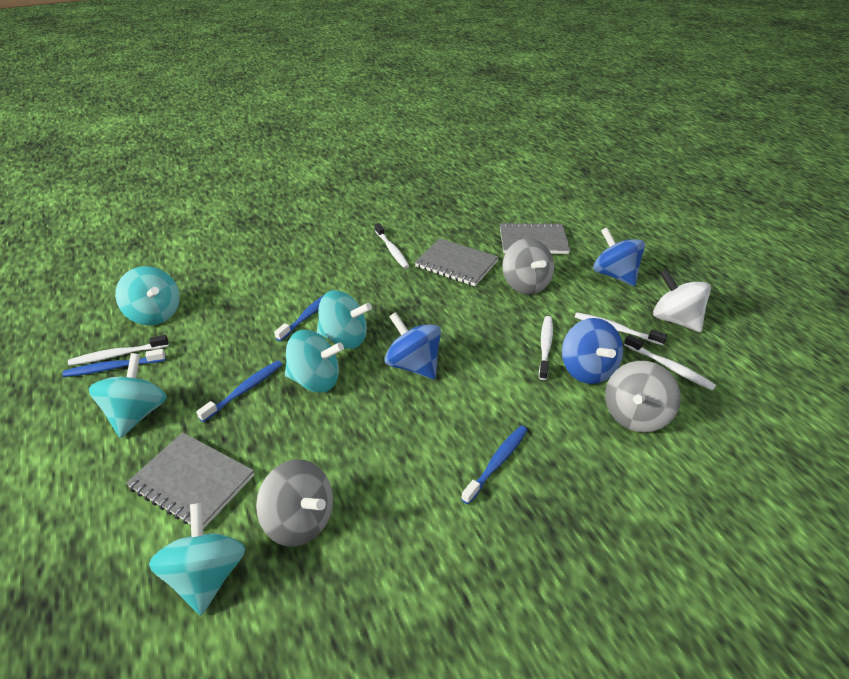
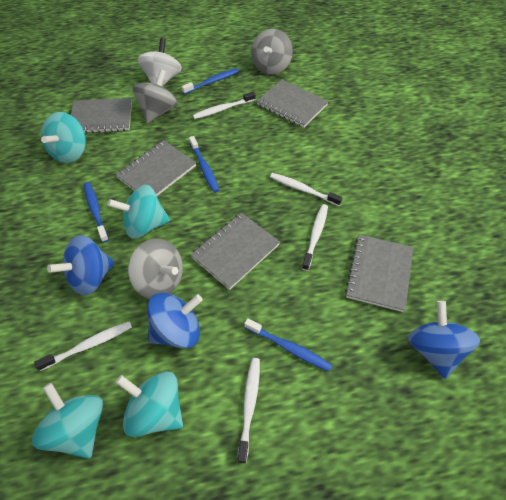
grey notebook: 3 -> 5
turquoise spinning top: 5 -> 4

